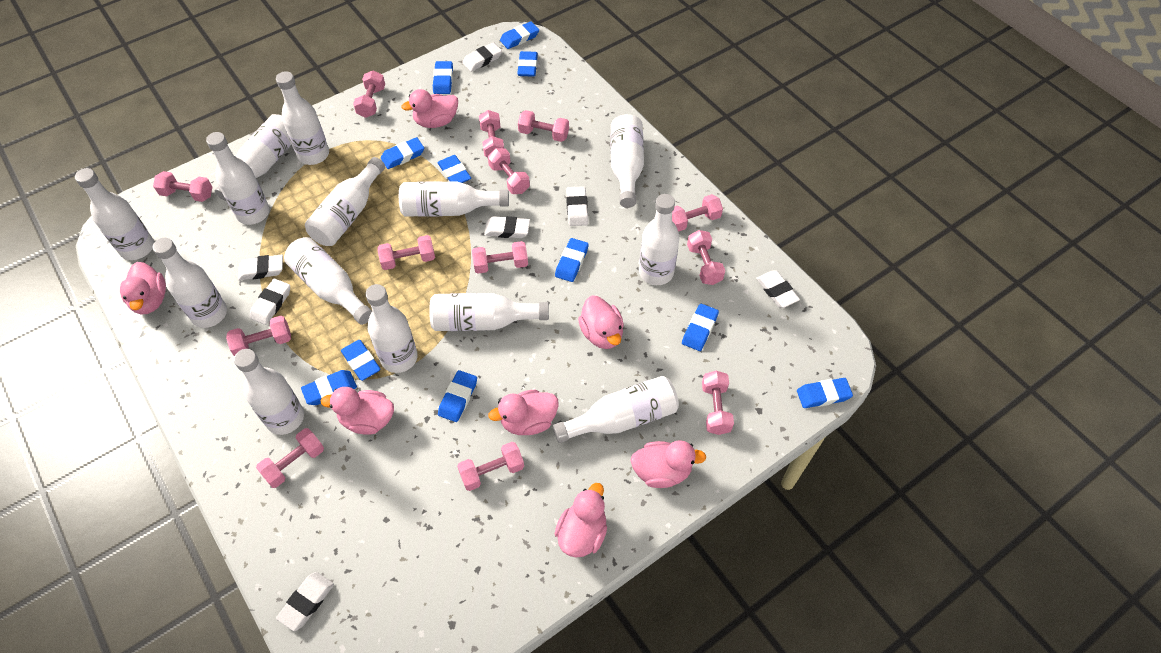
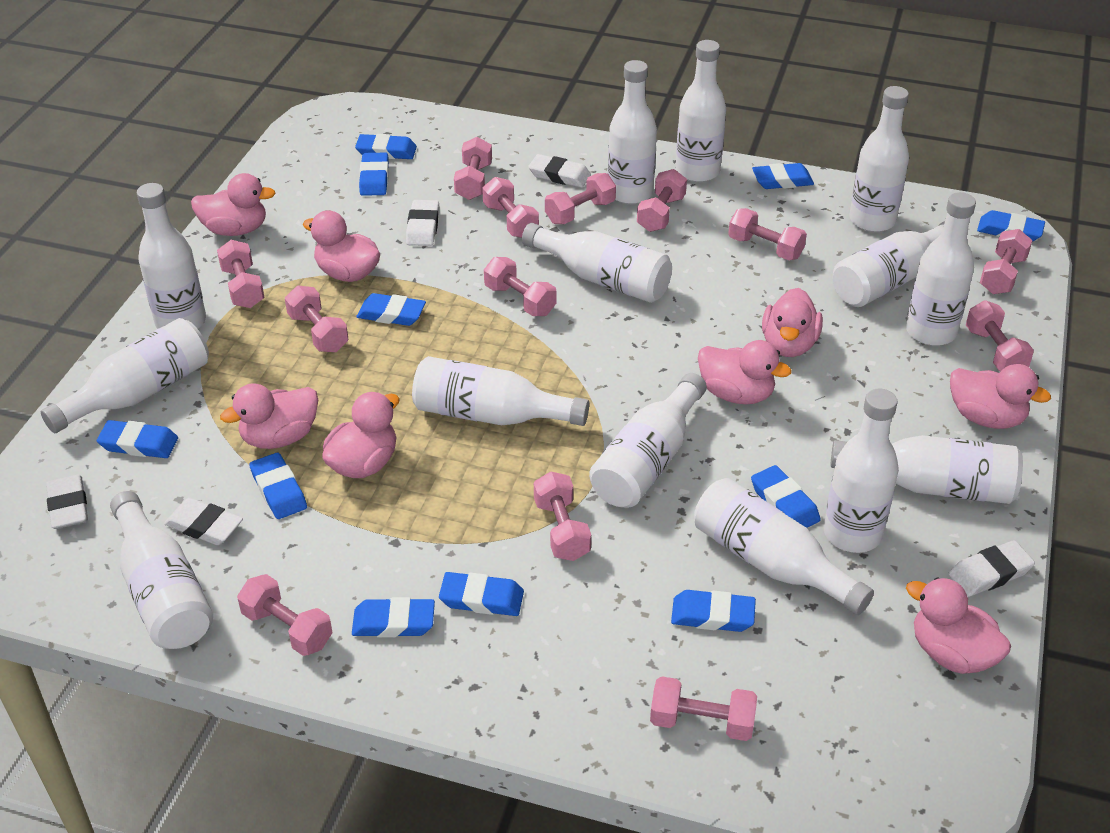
pink duck: 7 -> 8
white eraser: 7 -> 5

